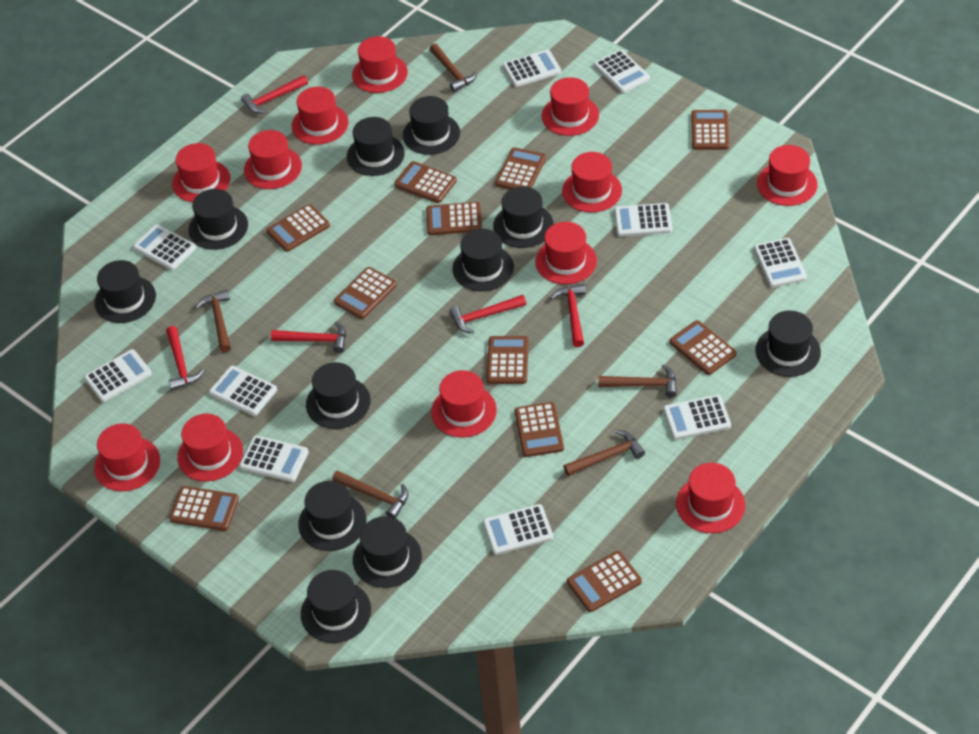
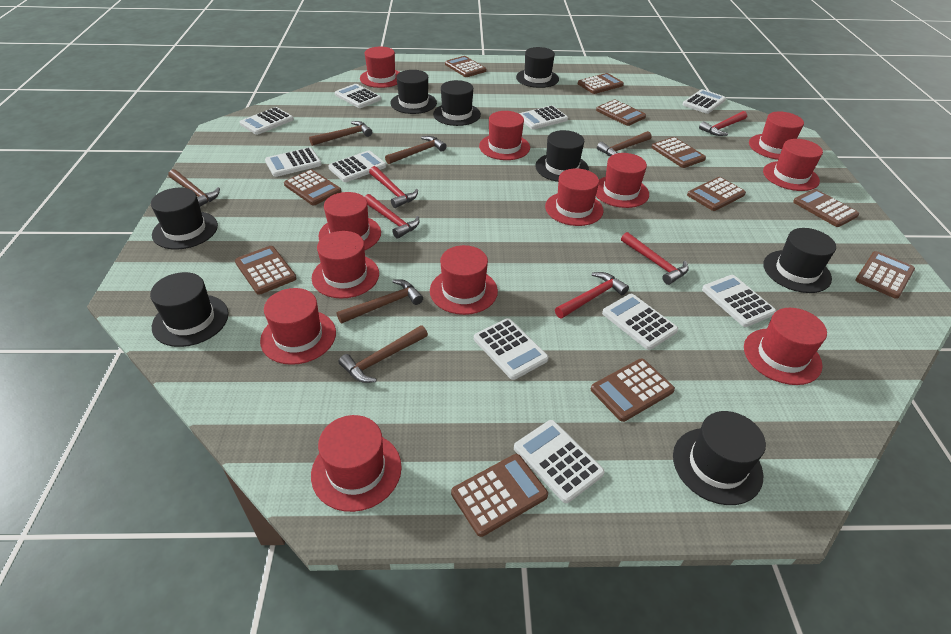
black hat: 11 -> 8
brown hammer: 5 -> 6

